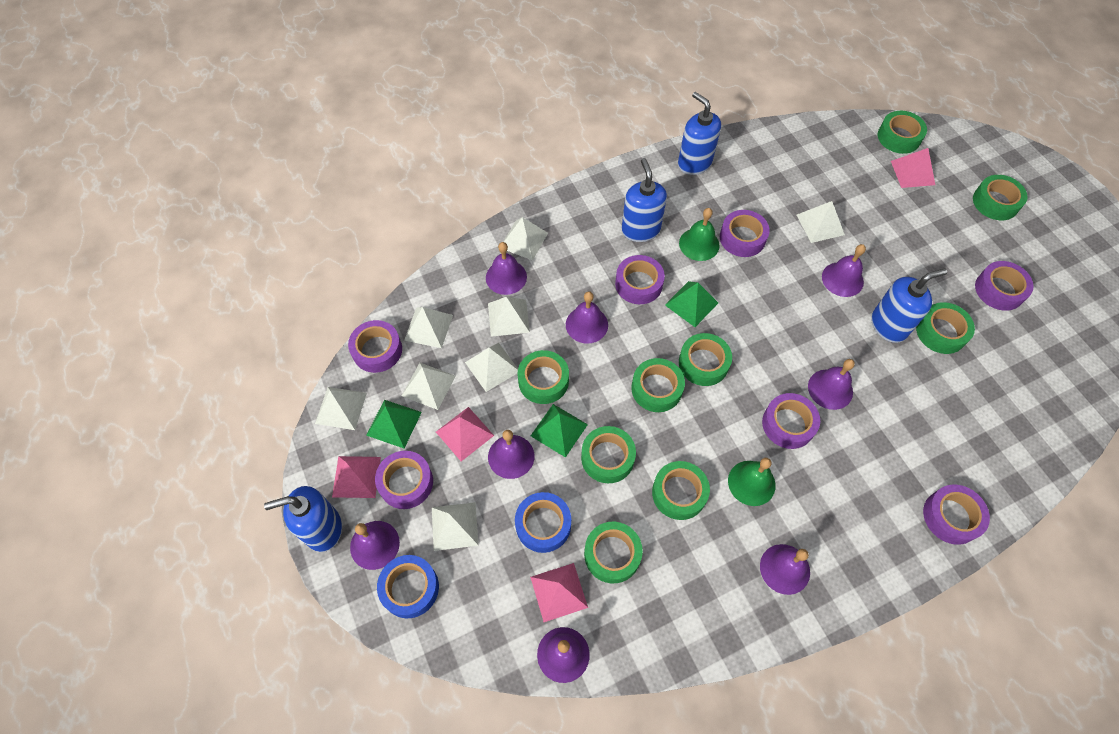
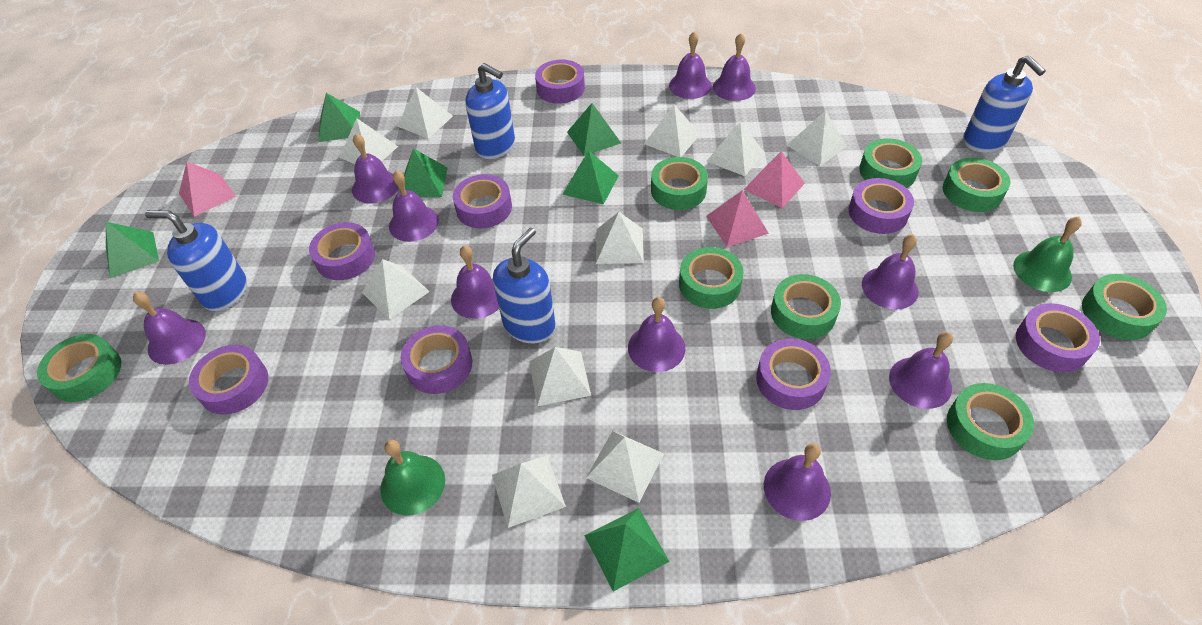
blue tape: 2 -> 0
green pyramid: 3 -> 6
green tape: 9 -> 8
pink pyramid: 4 -> 3
purple bell: 8 -> 10
purple tape: 7 -> 8
white pyramid: 8 -> 10

